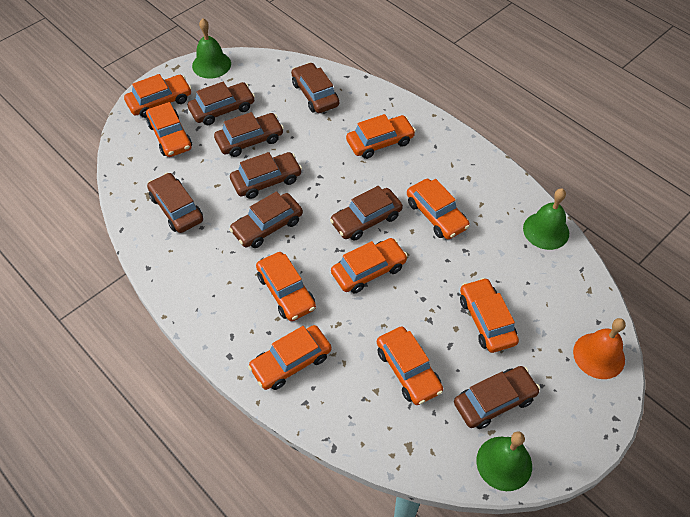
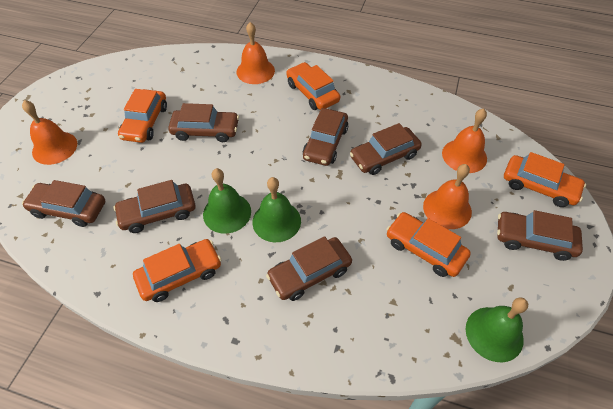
brown car: 8 -> 7
orange bell: 1 -> 4
orange car: 9 -> 5

